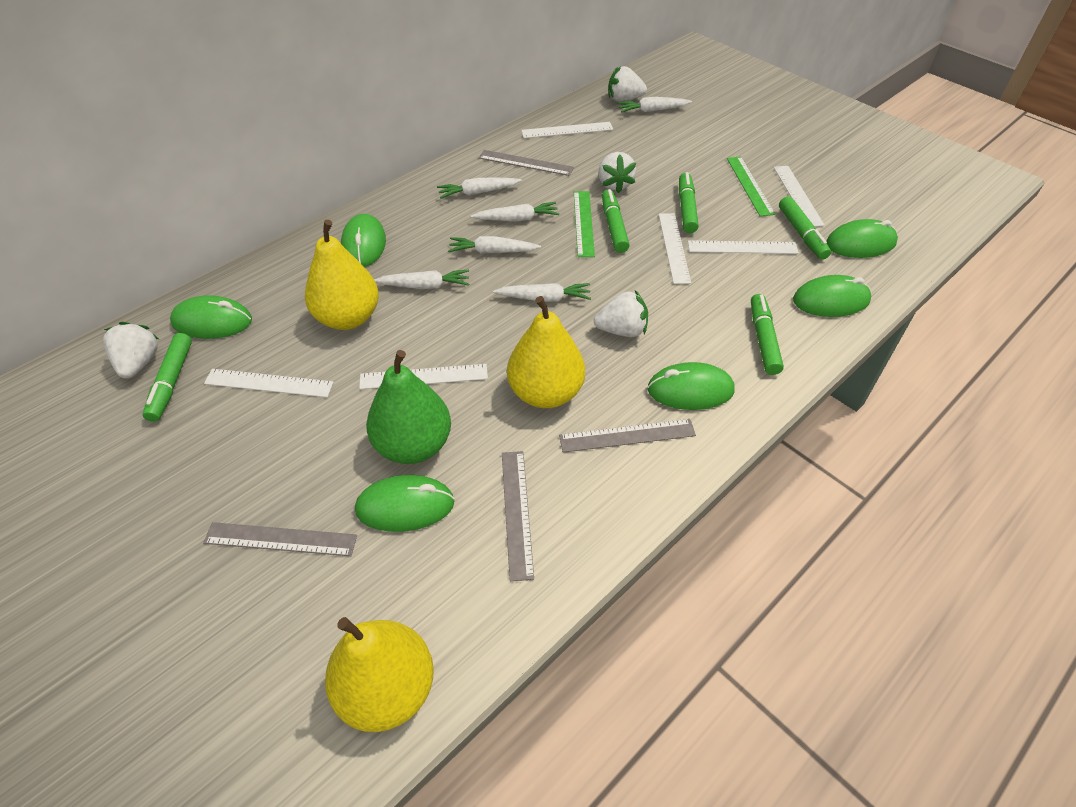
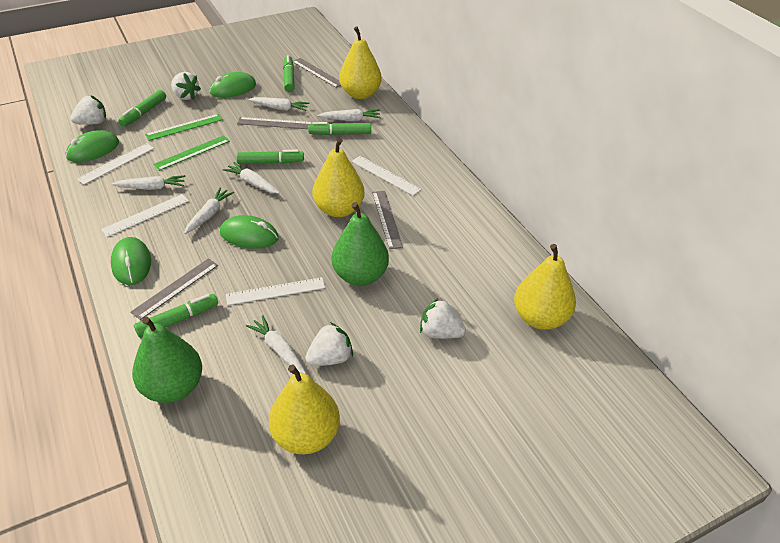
green mouse: 6 -> 4
green pear: 1 -> 2
white ruler: 6 -> 4
yellow pear: 3 -> 4

